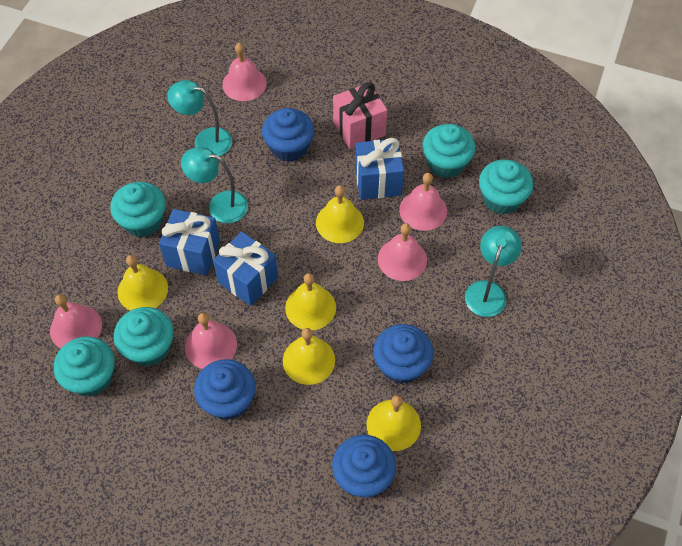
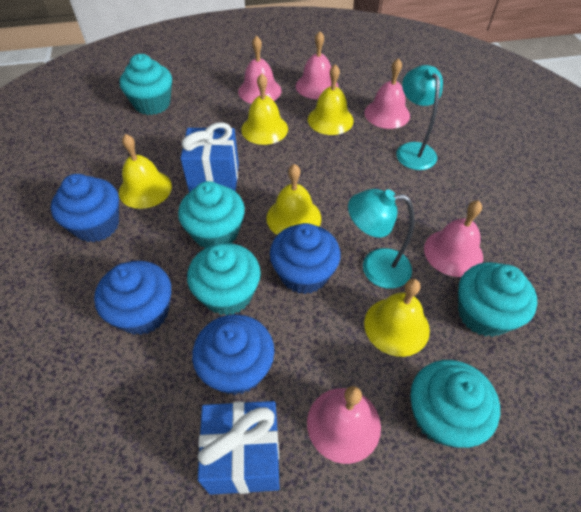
blue gift: 3 -> 2
pink gift: 1 -> 0
turquoise lamp: 3 -> 2

